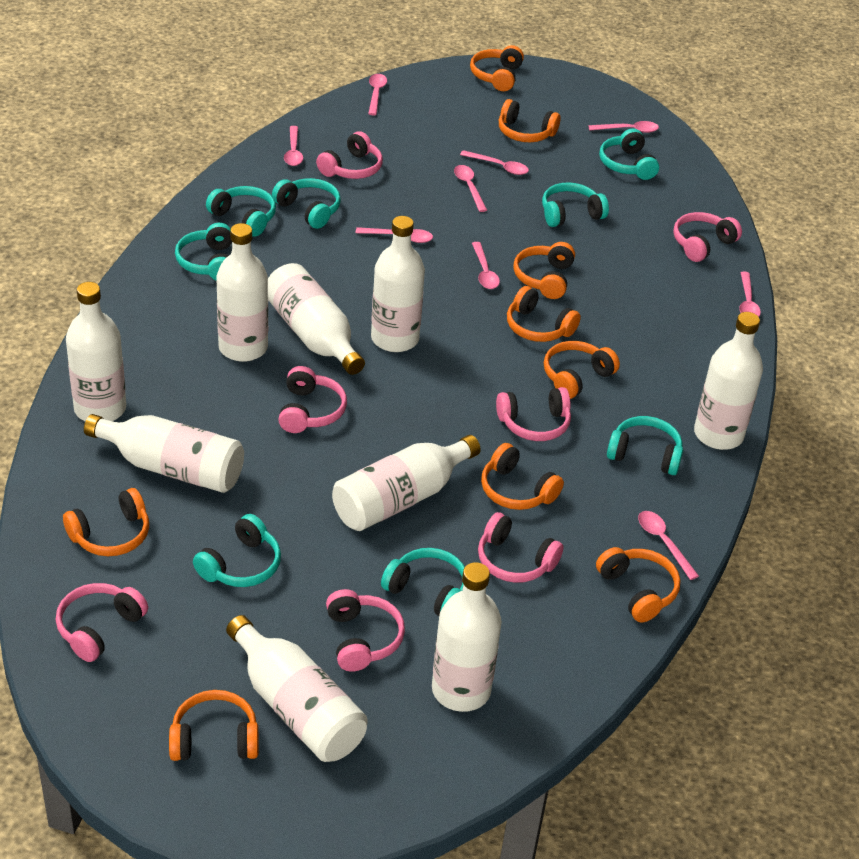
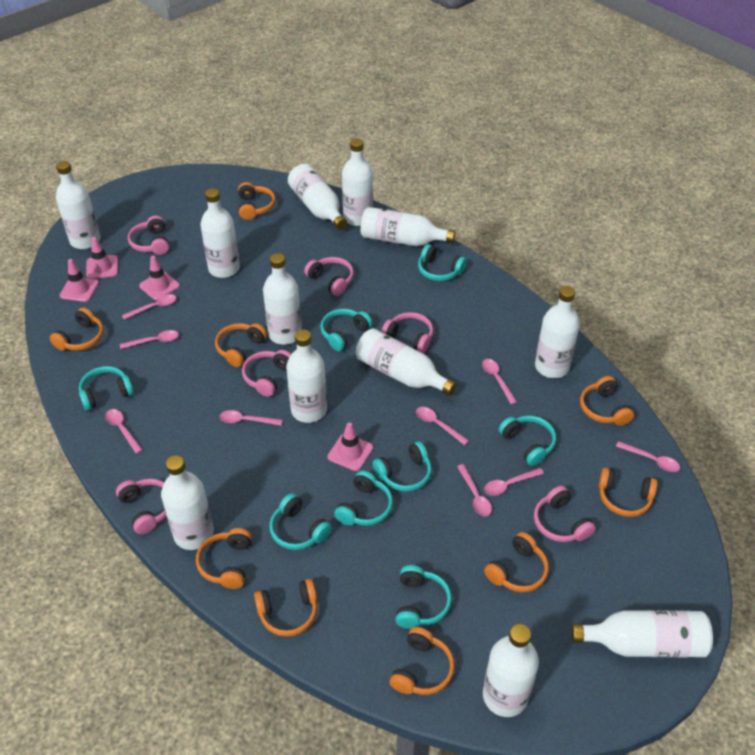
pink headphones: 7 -> 6
pink traffic cone: 0 -> 4
white bottle: 9 -> 12

